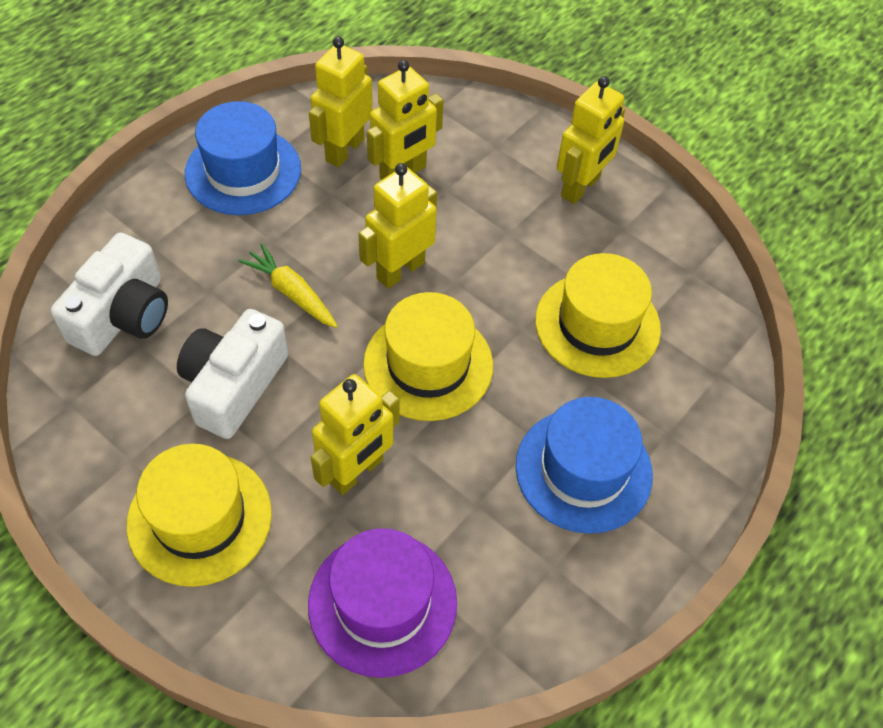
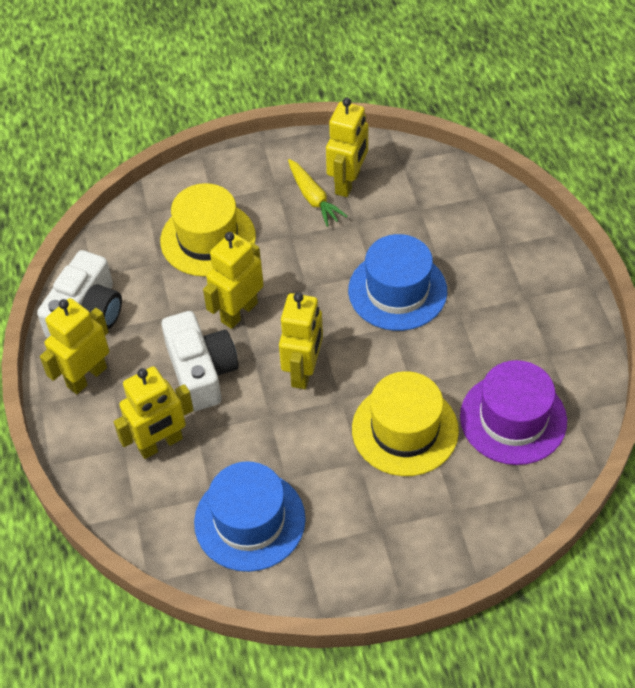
yellow hat: 3 -> 2

